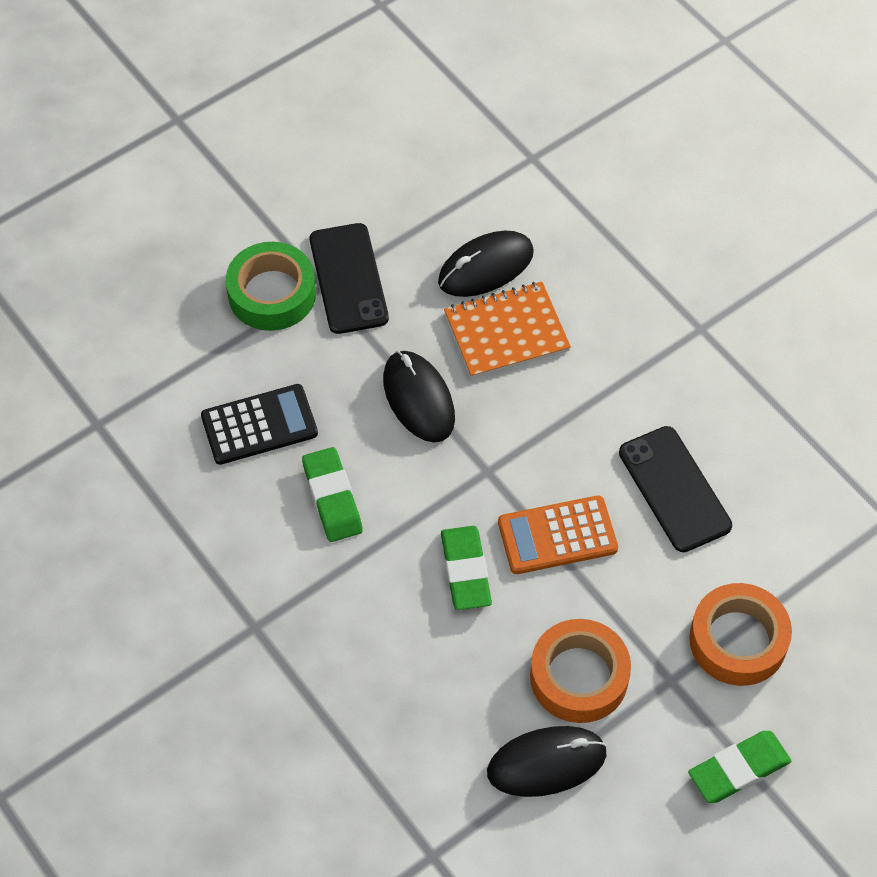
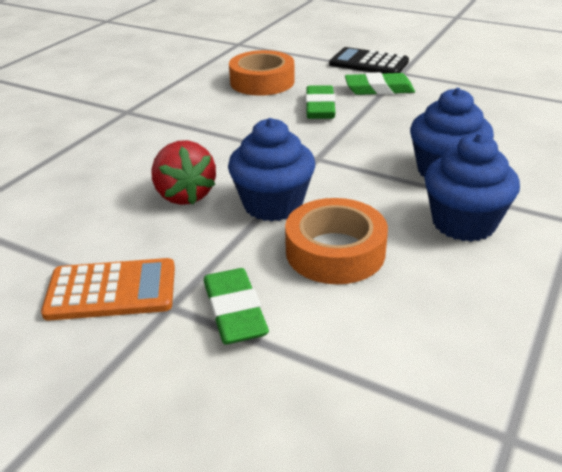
black mouse: 3 -> 0
black phone: 2 -> 0
blue cupcake: 0 -> 3
green tape: 1 -> 0
orange notebook: 1 -> 0
red strawberry: 0 -> 1

